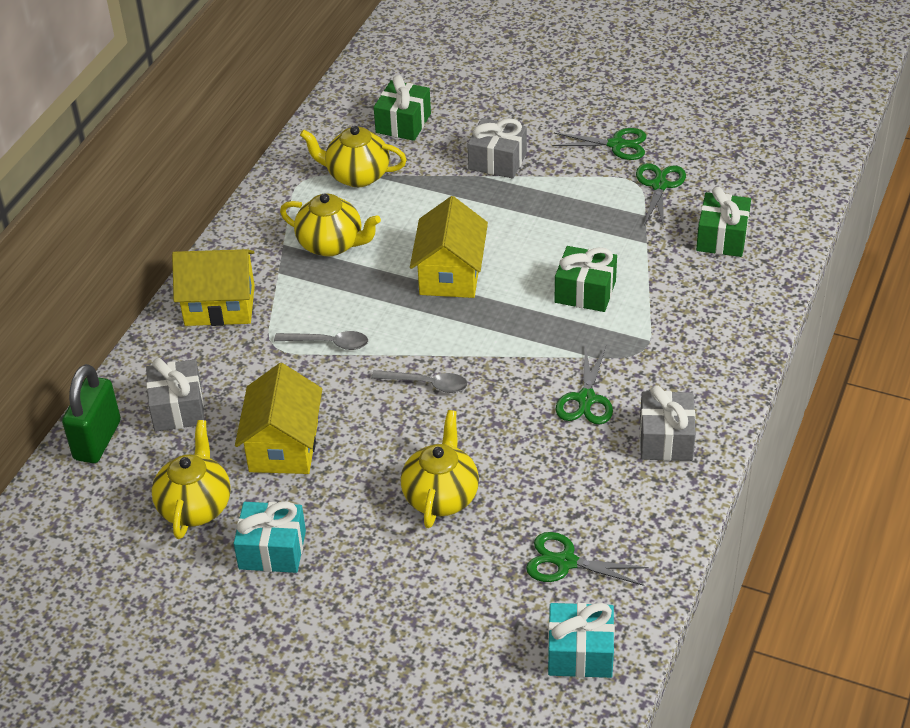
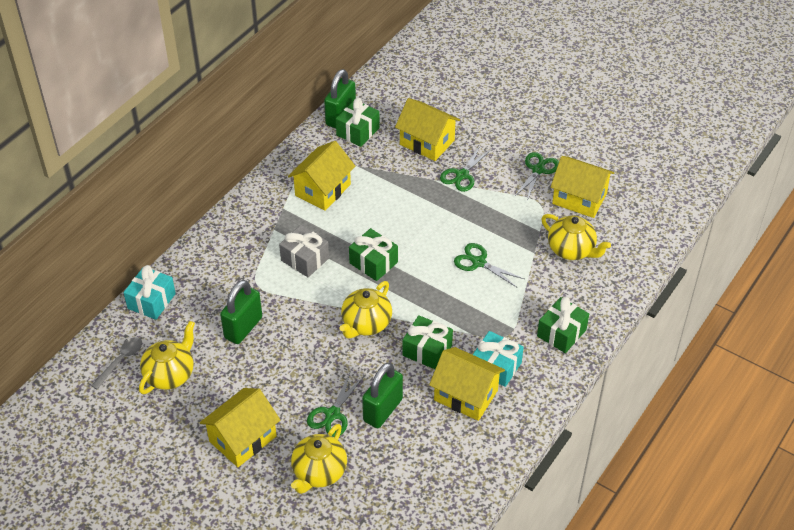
green gift: 3 -> 4
green padlock: 1 -> 3
grey gift: 3 -> 1
grey spoon: 2 -> 1
yellow house: 3 -> 5

